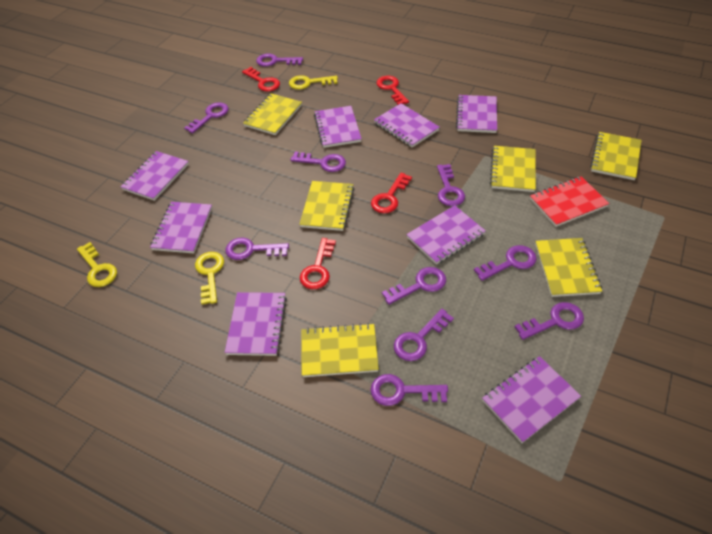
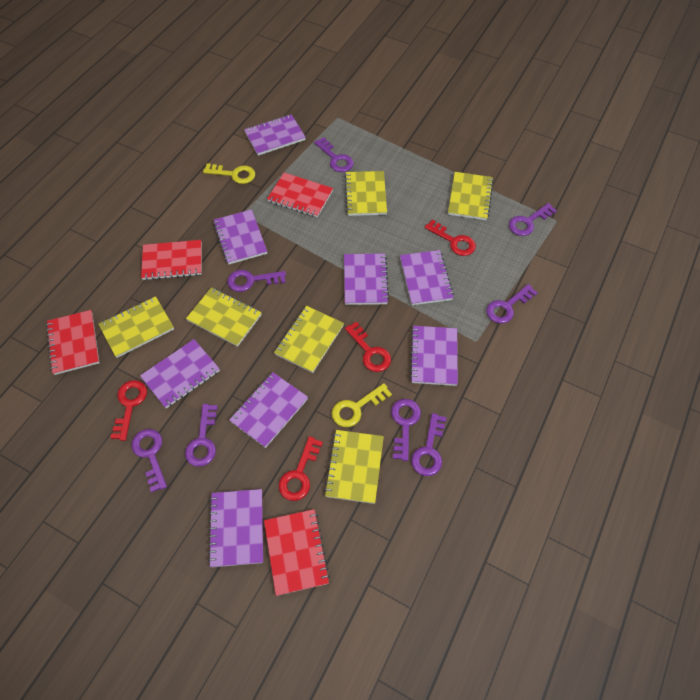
purple key: 10 -> 8
red notebook: 1 -> 4
yellow key: 3 -> 2

